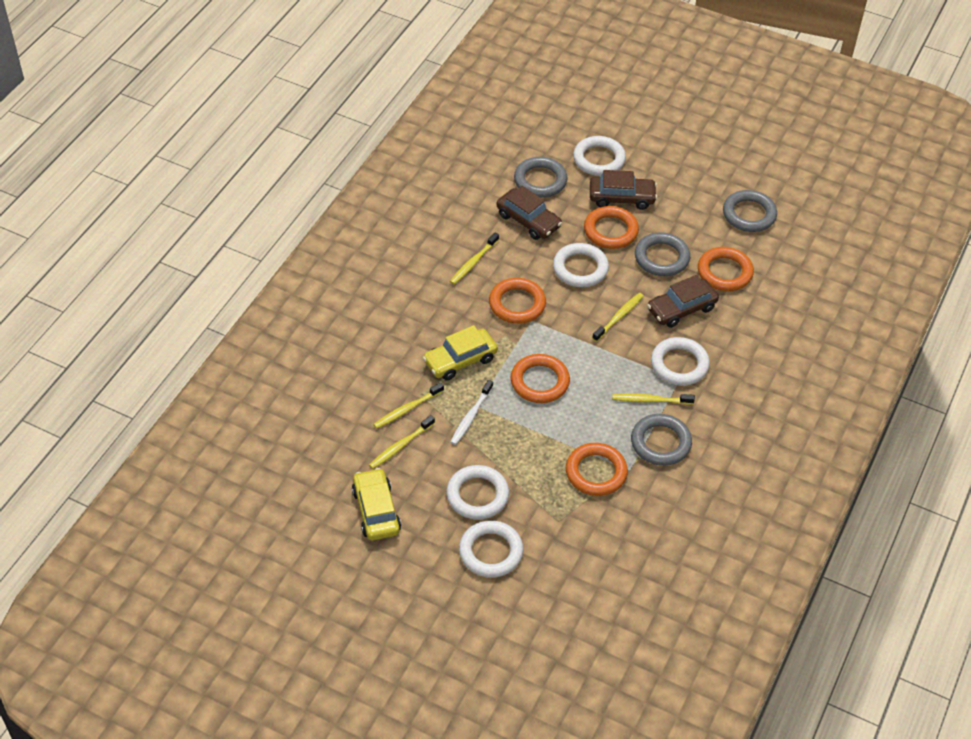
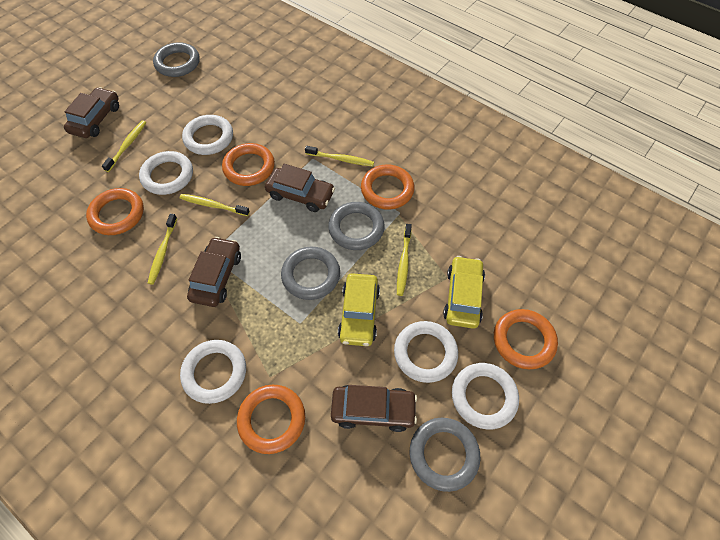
brown car: 3 -> 4
white toothbrush: 1 -> 0

